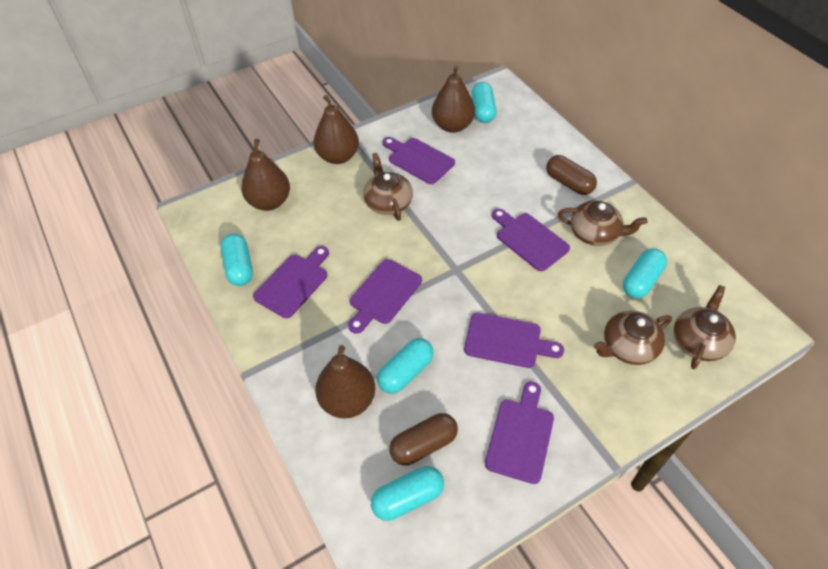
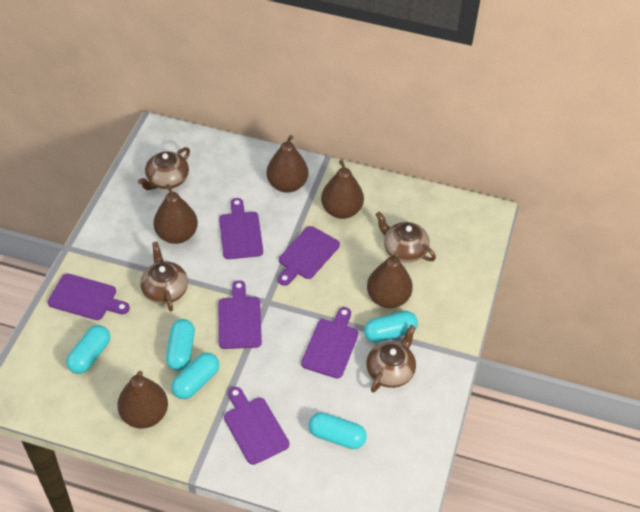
brown capsule: 2 -> 0
brown pear: 4 -> 5

